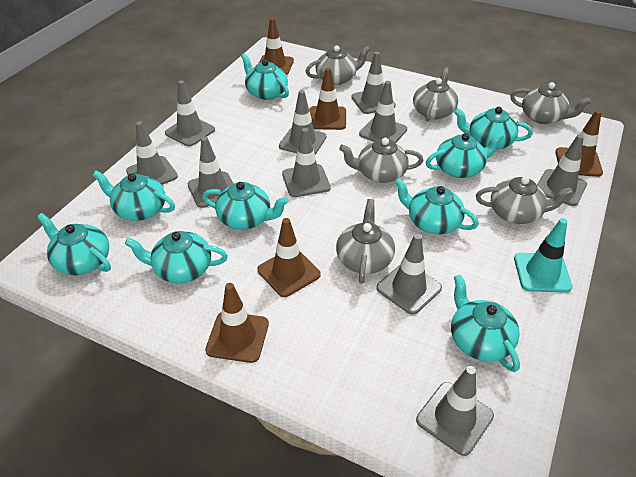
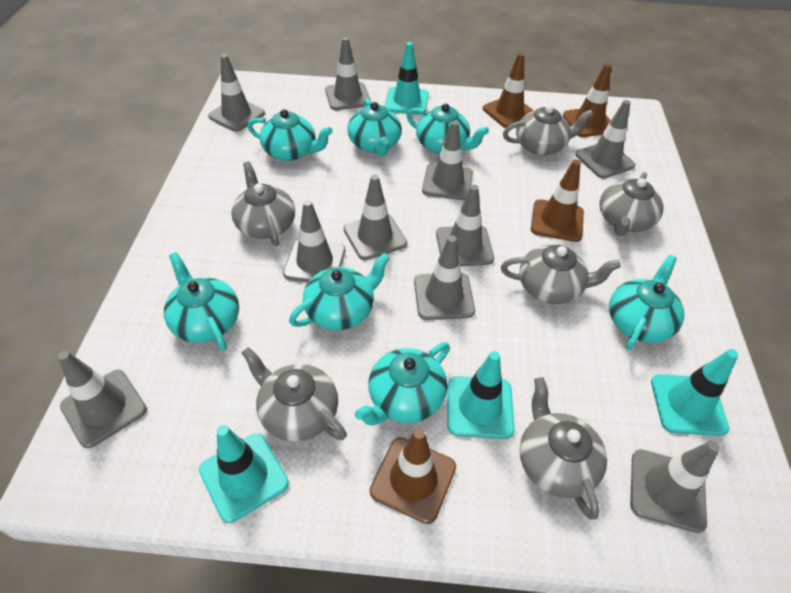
brown traffic cone: 5 -> 4
turquoise teapot: 9 -> 7
turquoise traffic cone: 1 -> 4

